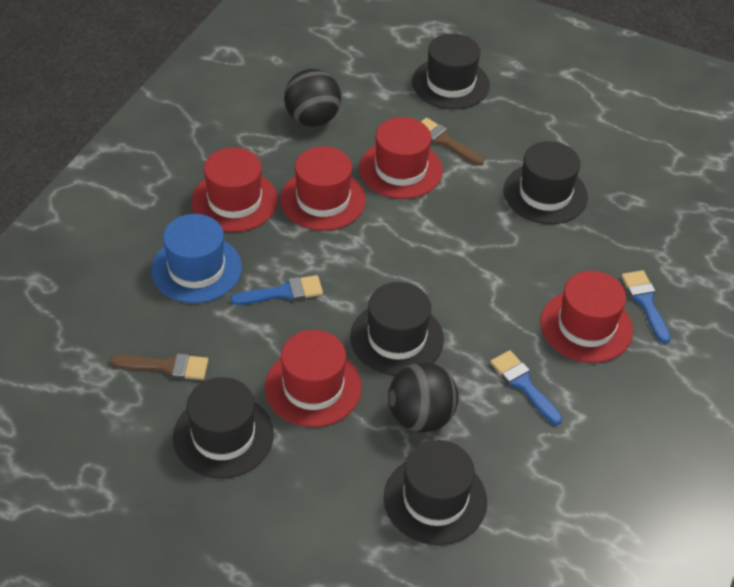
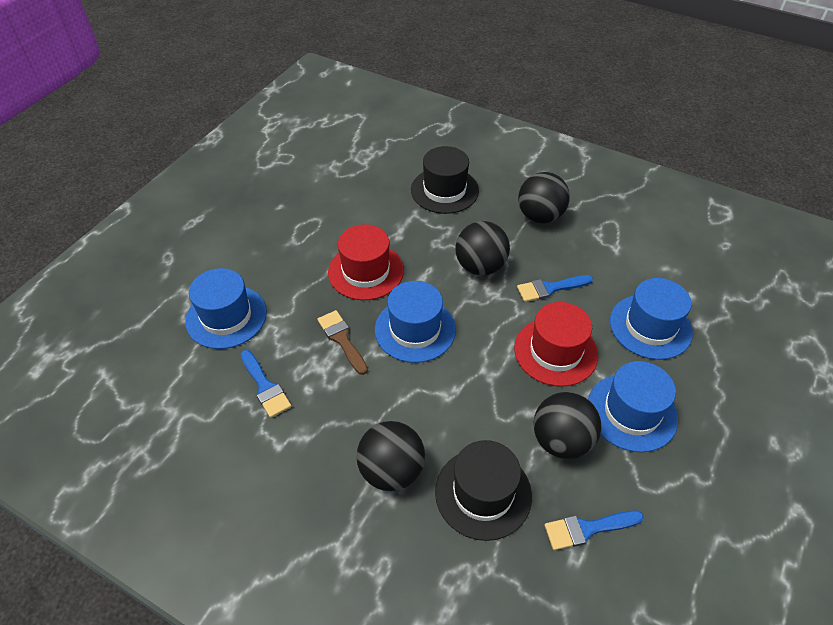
black ball: 2 -> 4
black hat: 5 -> 2
blue hat: 1 -> 4
brown brush: 2 -> 1
red hat: 5 -> 2

